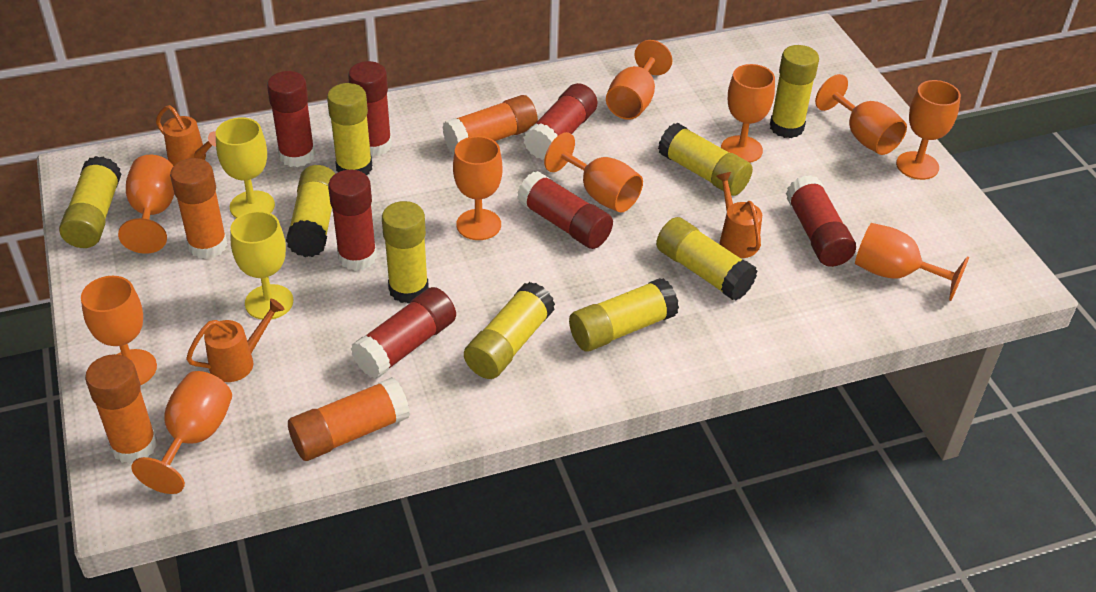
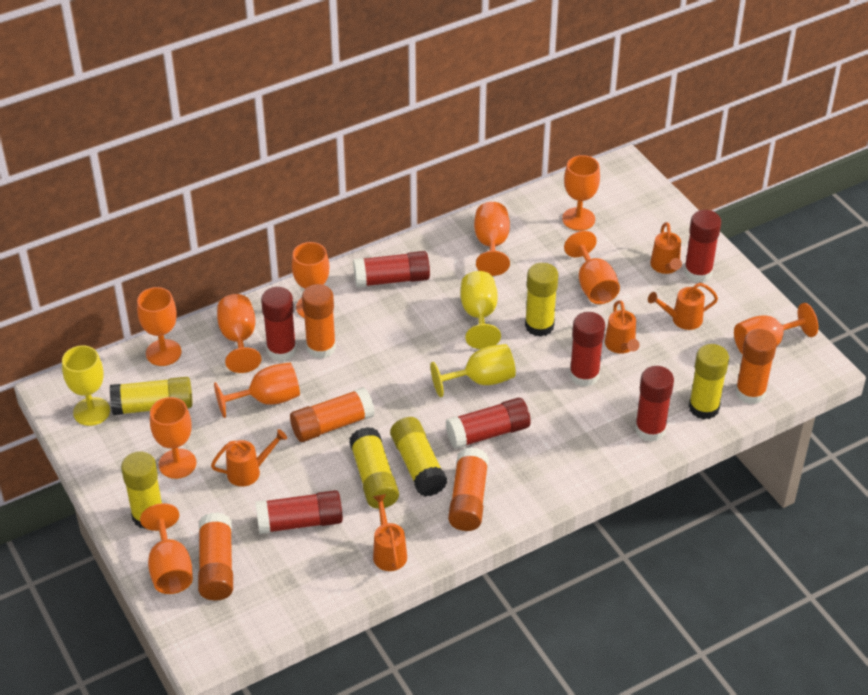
orange glue stick: 4 -> 5
orange watering can: 3 -> 5
yellow glue stick: 9 -> 6
yellow goblet: 2 -> 3

